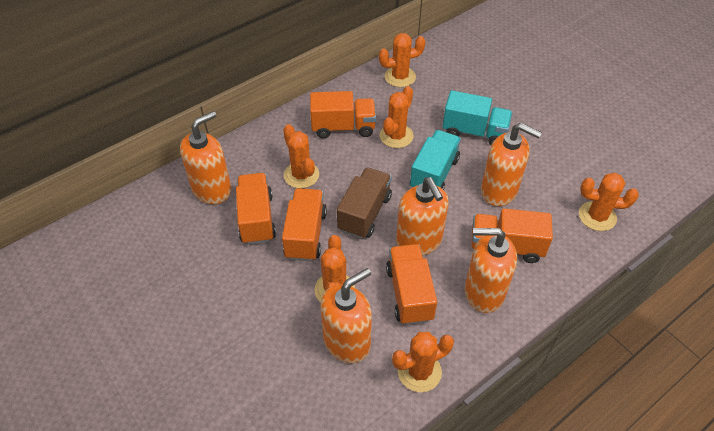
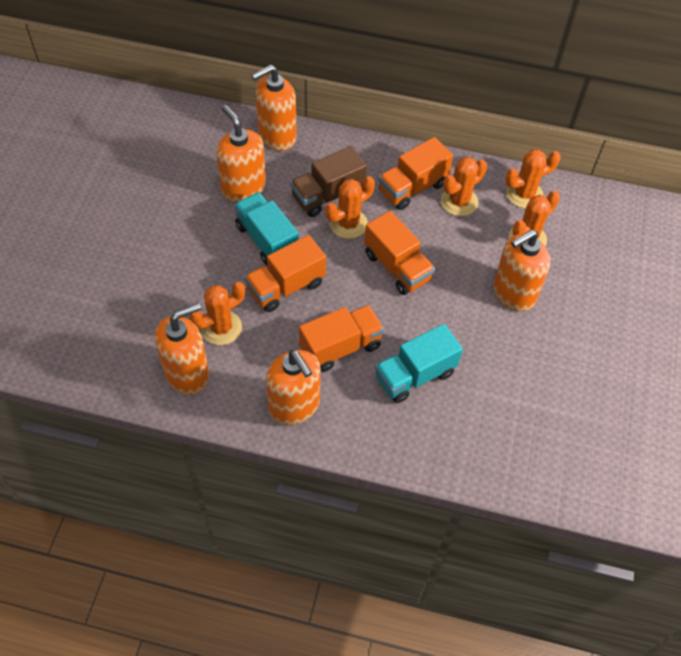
orange cactus: 6 -> 5
orange truck: 5 -> 4

